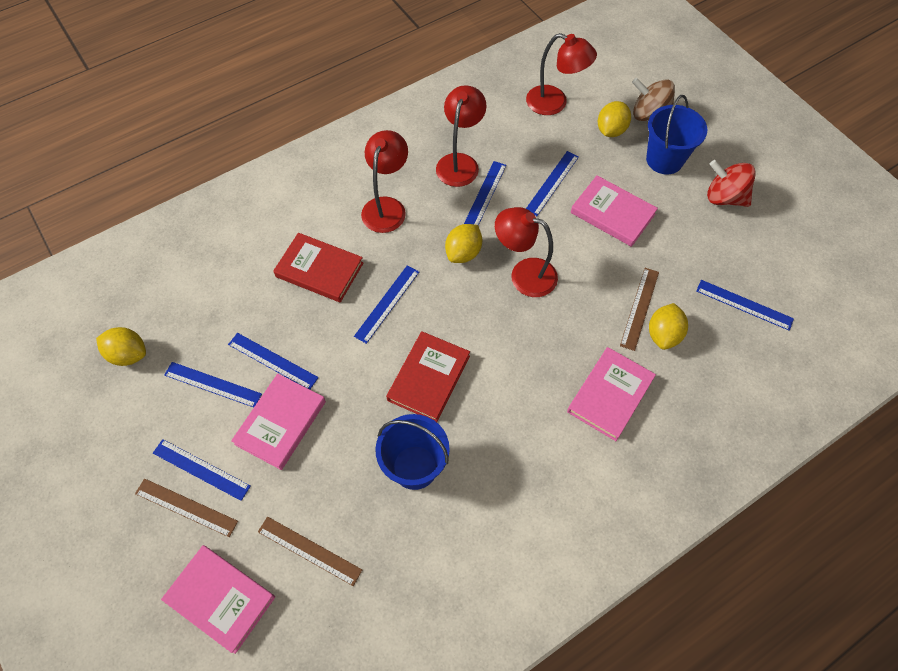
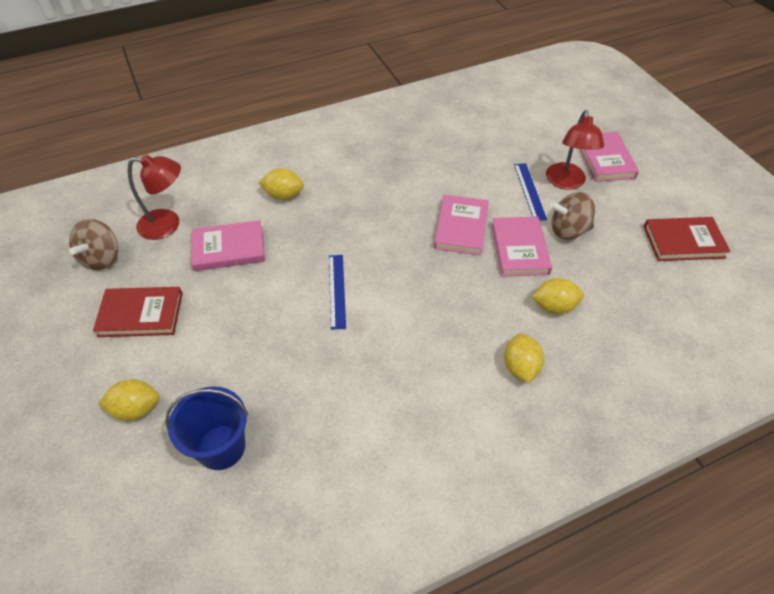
blue bucket: 2 -> 1
blue ruler: 7 -> 2
brown ruler: 3 -> 0
brown spinning top: 1 -> 2
red lamp: 4 -> 2
red spinning top: 1 -> 0

